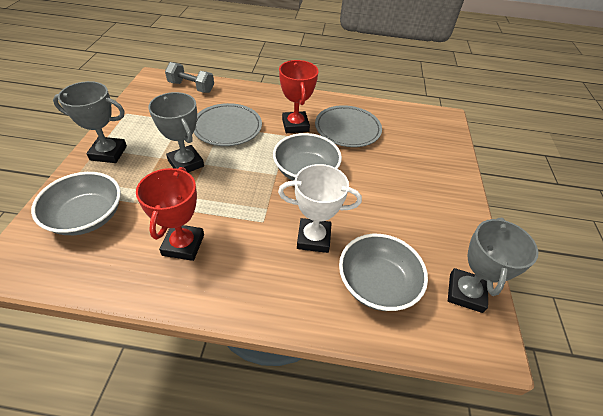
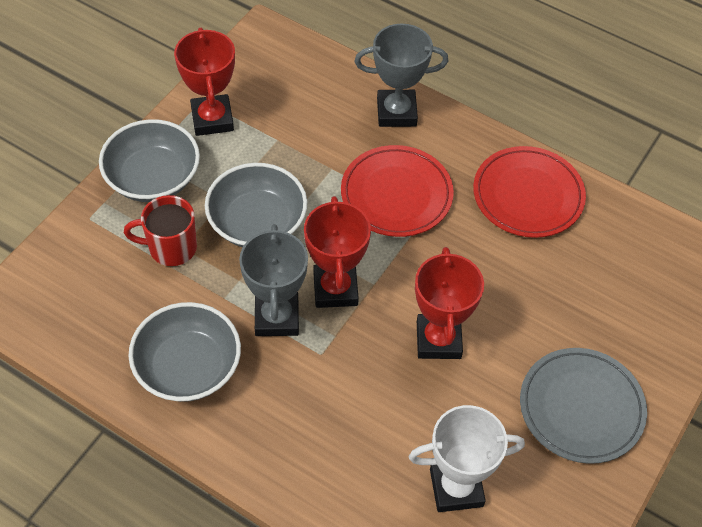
grey dumbbell: 1 -> 0
grey plate: 2 -> 1
grey trophy: 3 -> 2
red mug: 0 -> 1
red plate: 0 -> 2
red trophy: 2 -> 3

